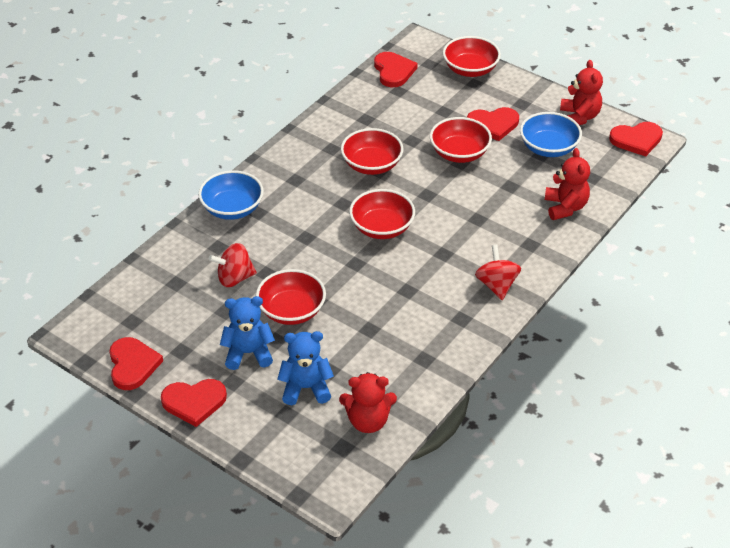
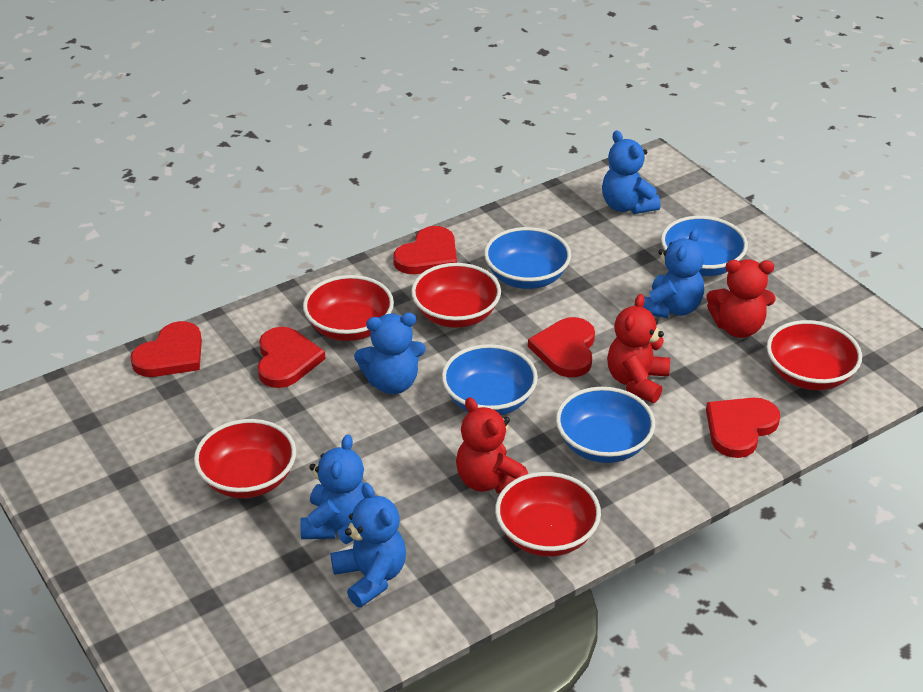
blue bowl: 2 -> 4
blue teddy bear: 2 -> 5
red spinning top: 2 -> 0

